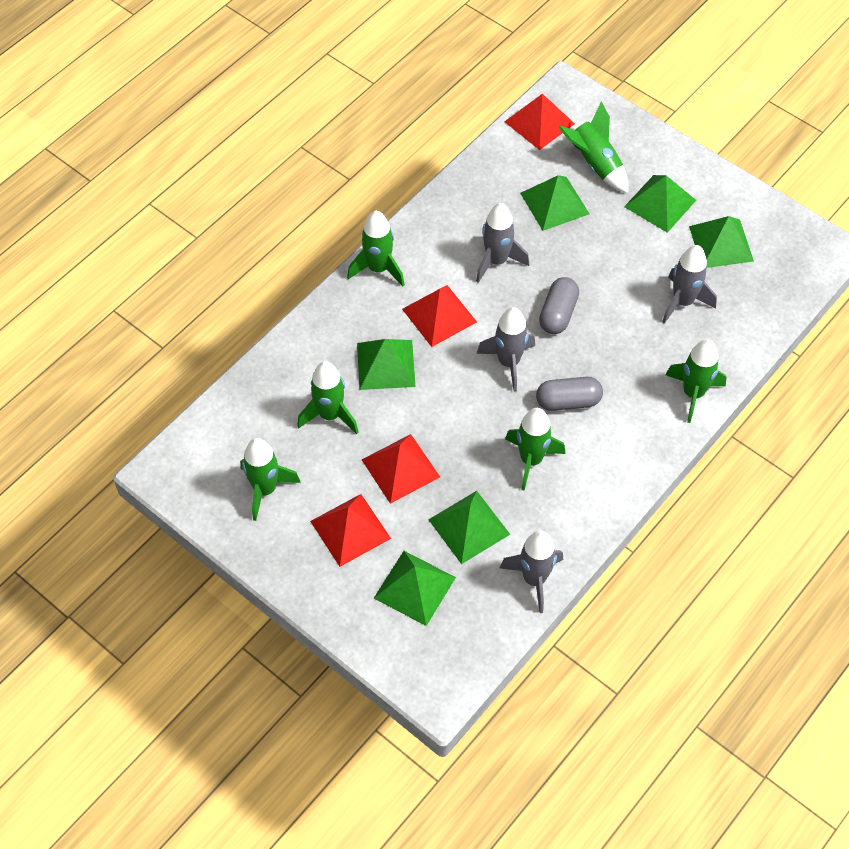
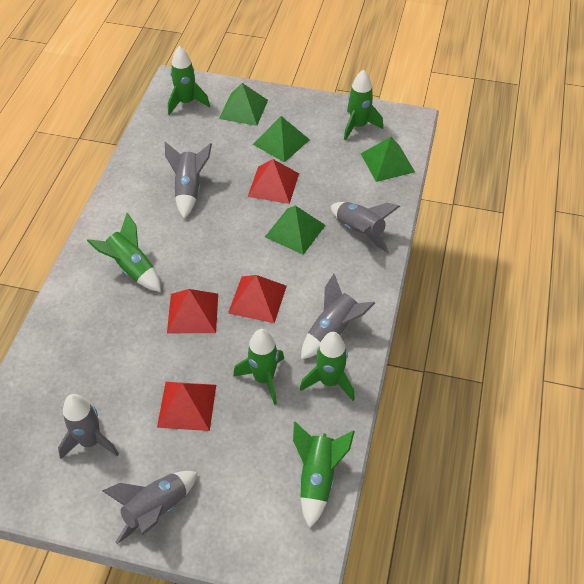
green pyramid: 6 -> 4
grey capsule: 2 -> 0
grey rocket: 4 -> 5

